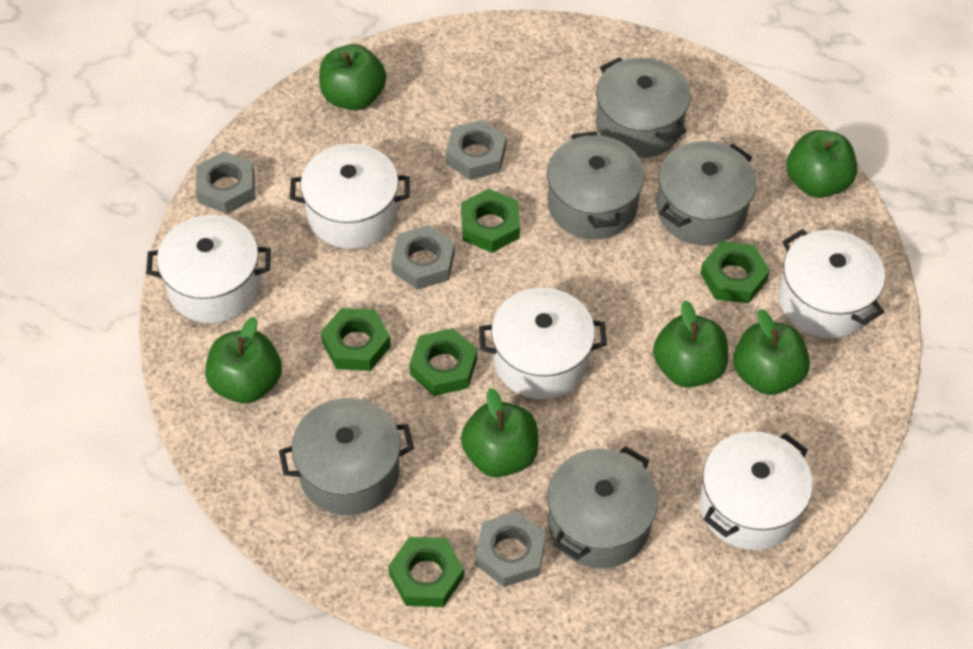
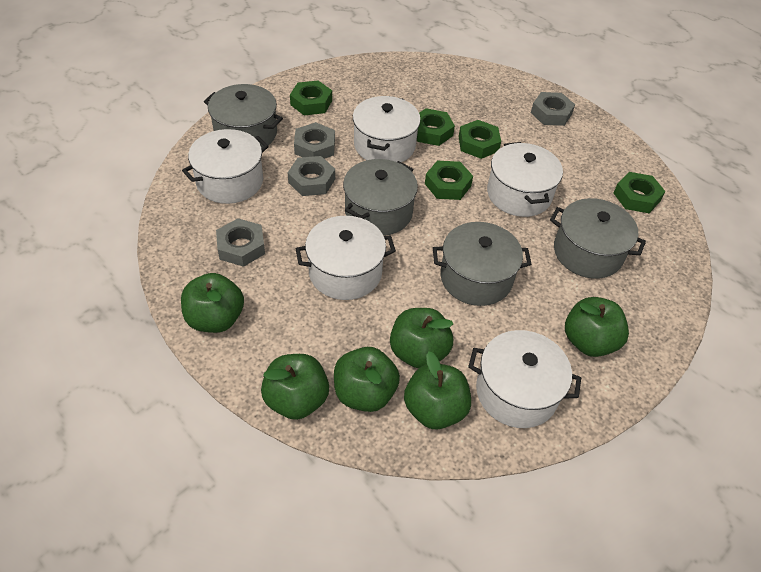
grey pot: 5 -> 4

